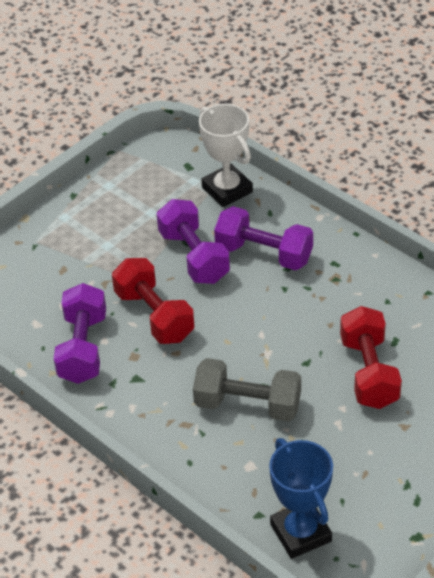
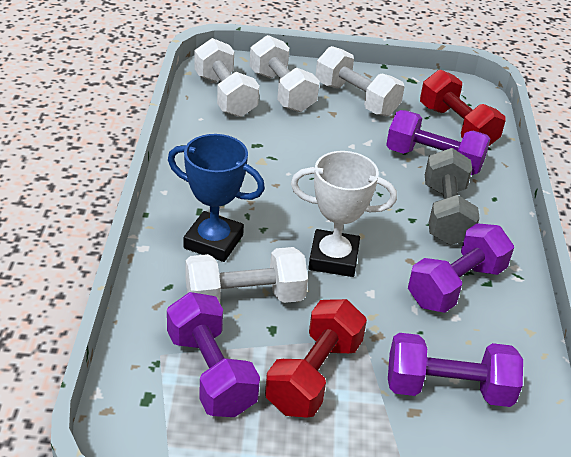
purple dumbbell: 3 -> 4
white dumbbell: 0 -> 4

